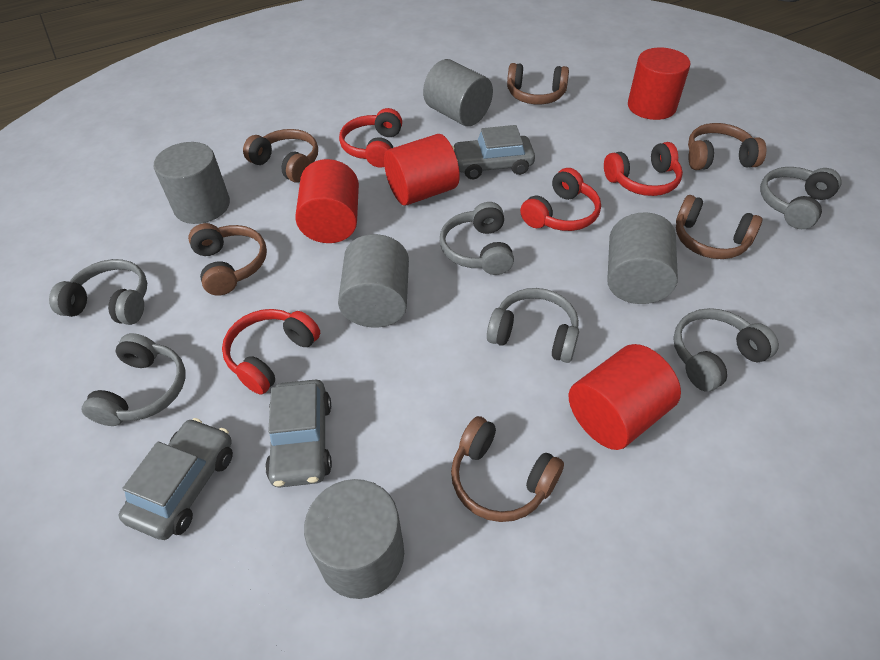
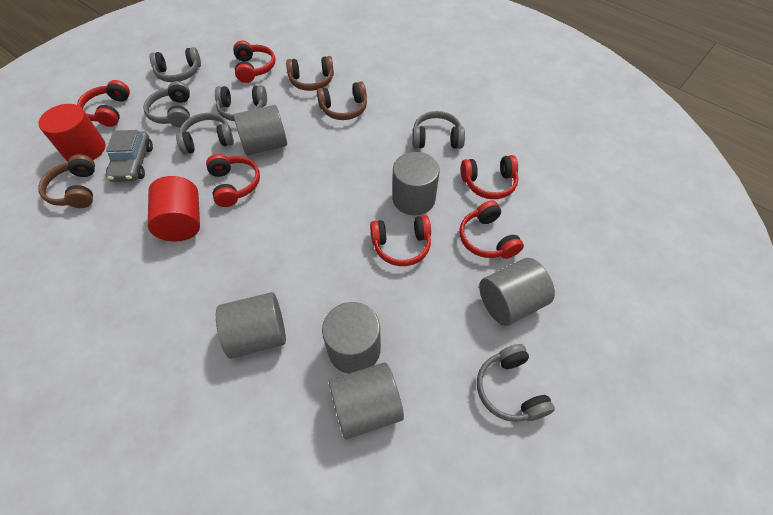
brown headphones: 6 -> 3
grey car: 3 -> 1
grey cylinder: 5 -> 6
red cylinder: 4 -> 2
red headphones: 4 -> 6

